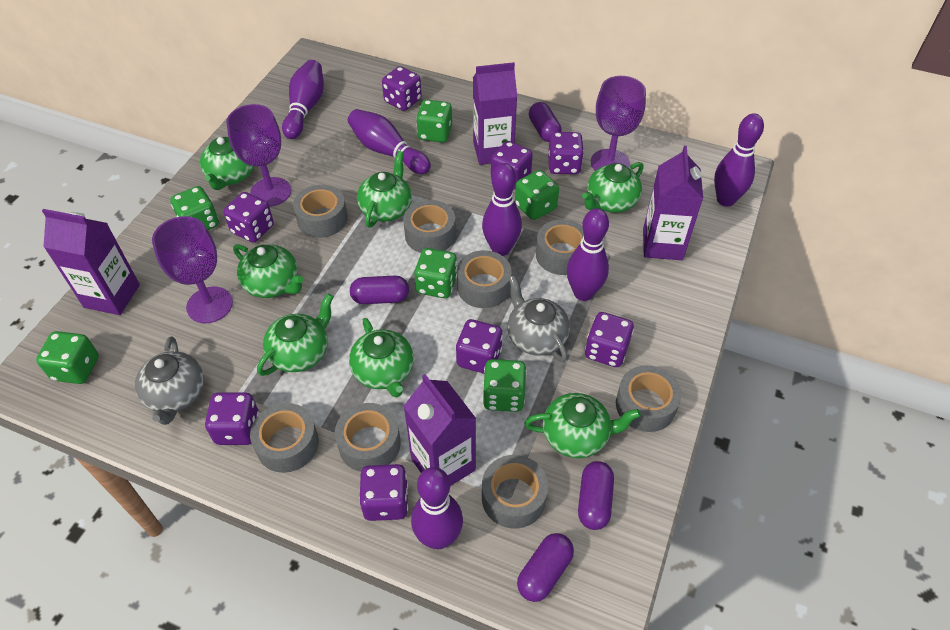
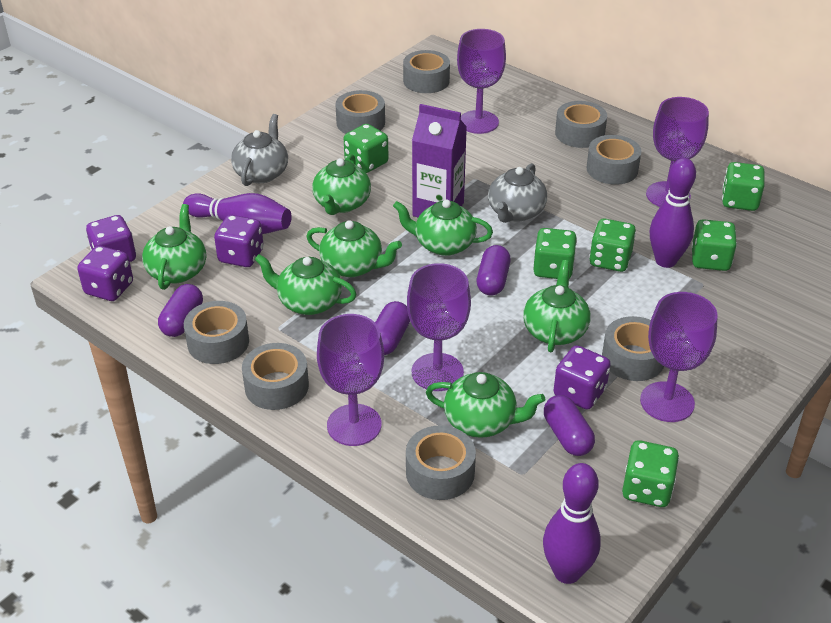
purple bowling pin: 6 -> 3
purple carton: 4 -> 1
purple dice: 8 -> 4
purple goblet: 3 -> 5

